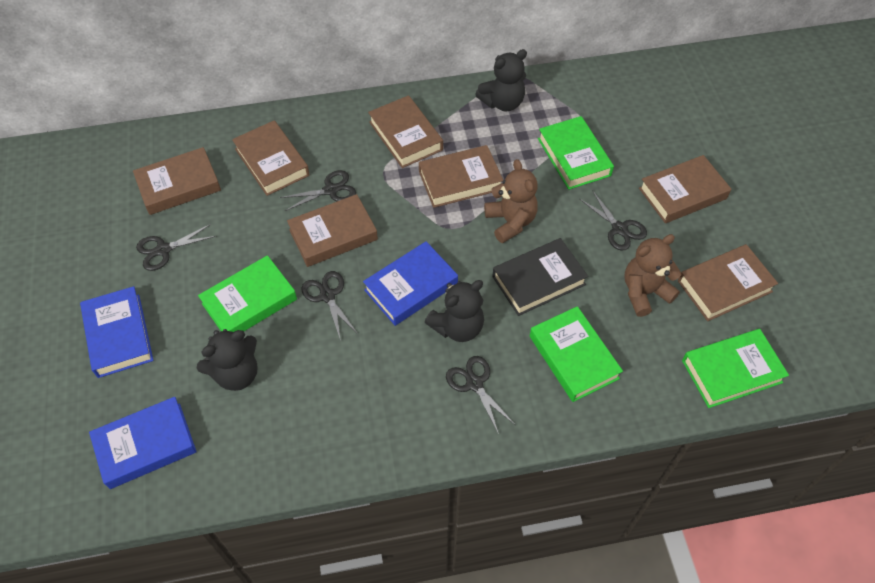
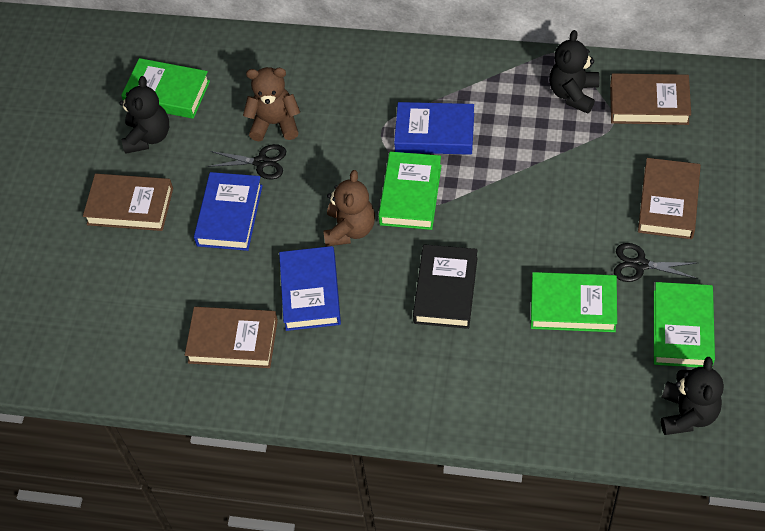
black scissors: 5 -> 2
brown book: 7 -> 4

